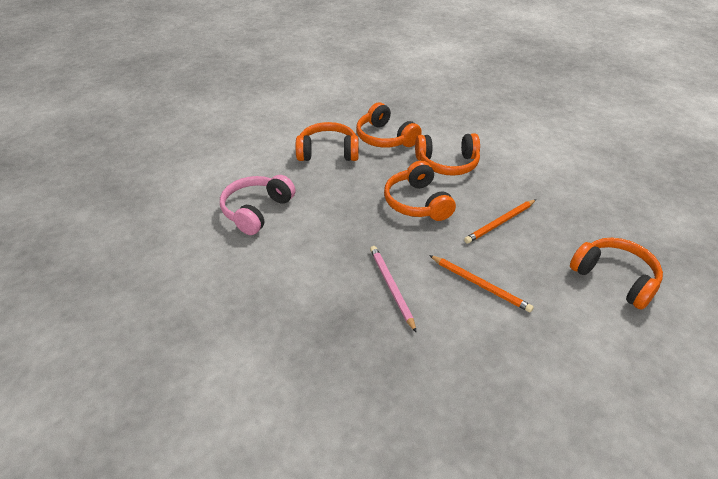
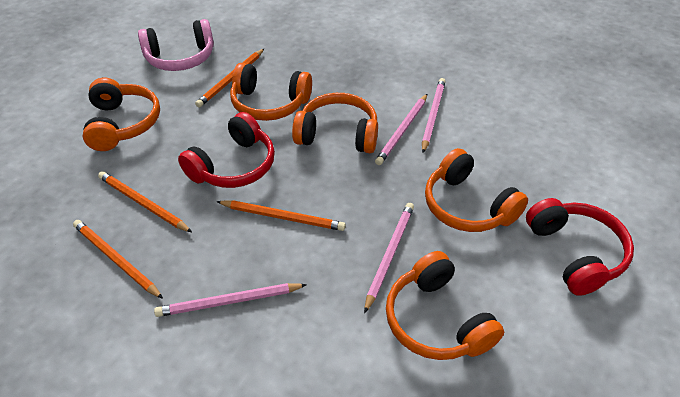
orange pencil: 2 -> 4
pink pencil: 1 -> 4
red headphones: 0 -> 2

